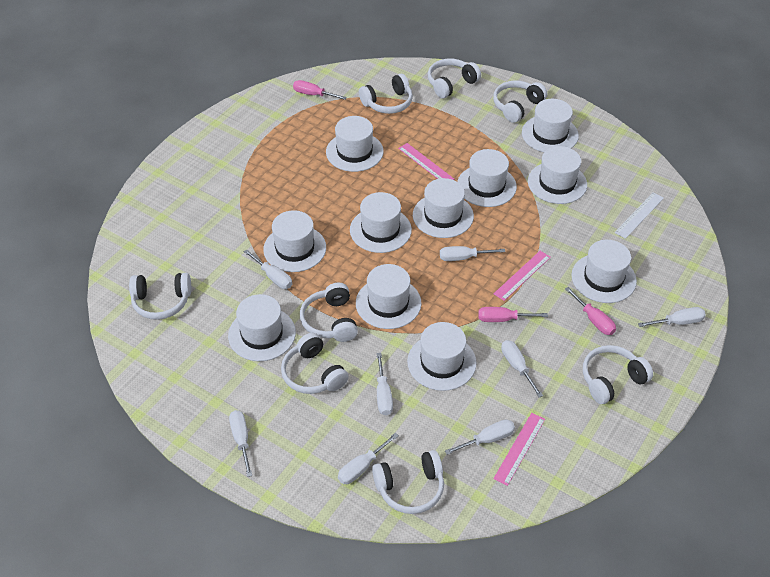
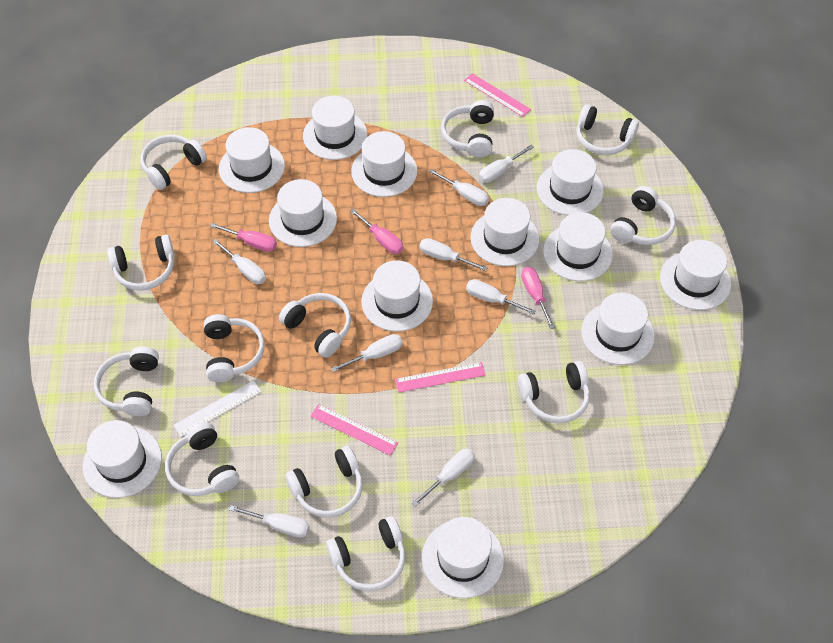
white hat: 11 -> 12
white headphones: 8 -> 12

